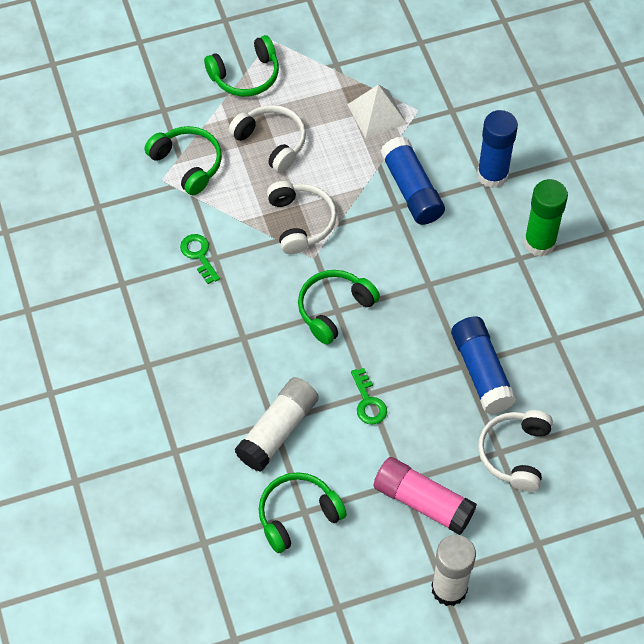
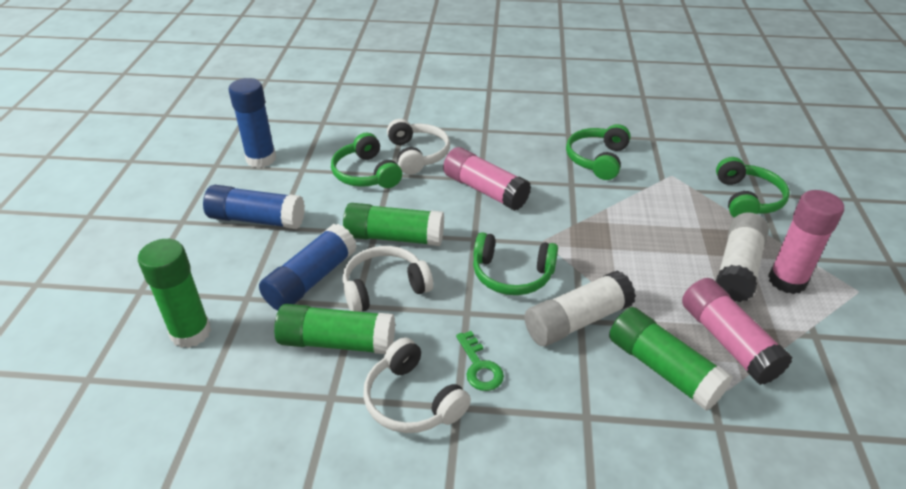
green glue stick: 1 -> 4
green key: 2 -> 1
pink glue stick: 1 -> 3
white pyramid: 1 -> 0

